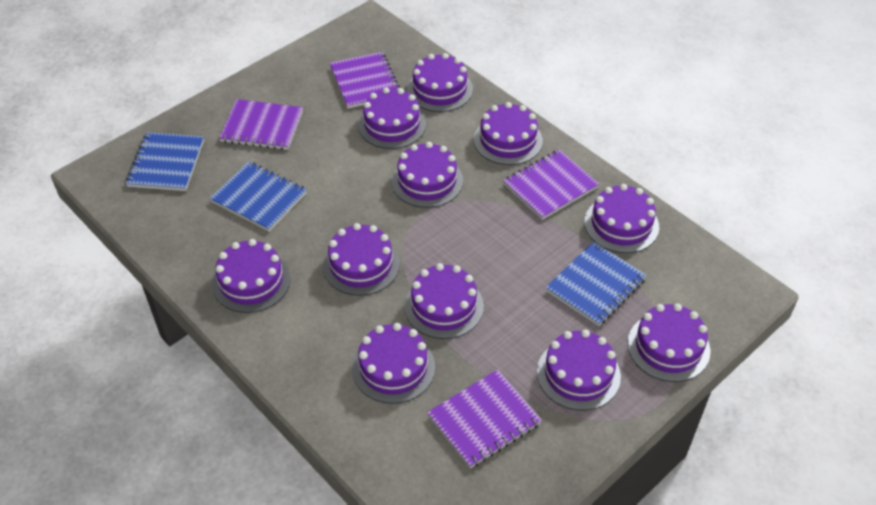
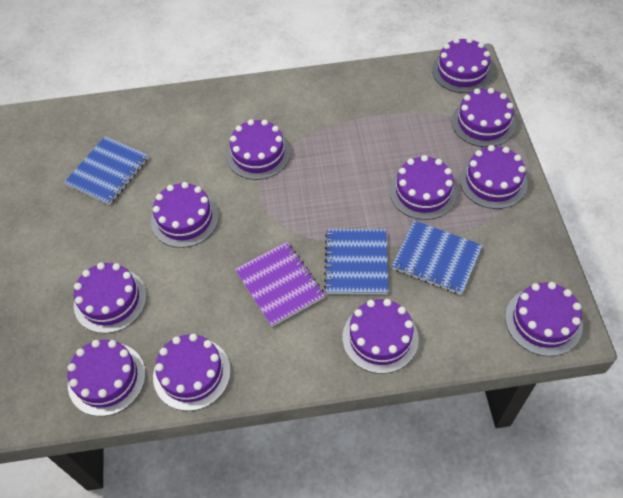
purple notebook: 4 -> 1

